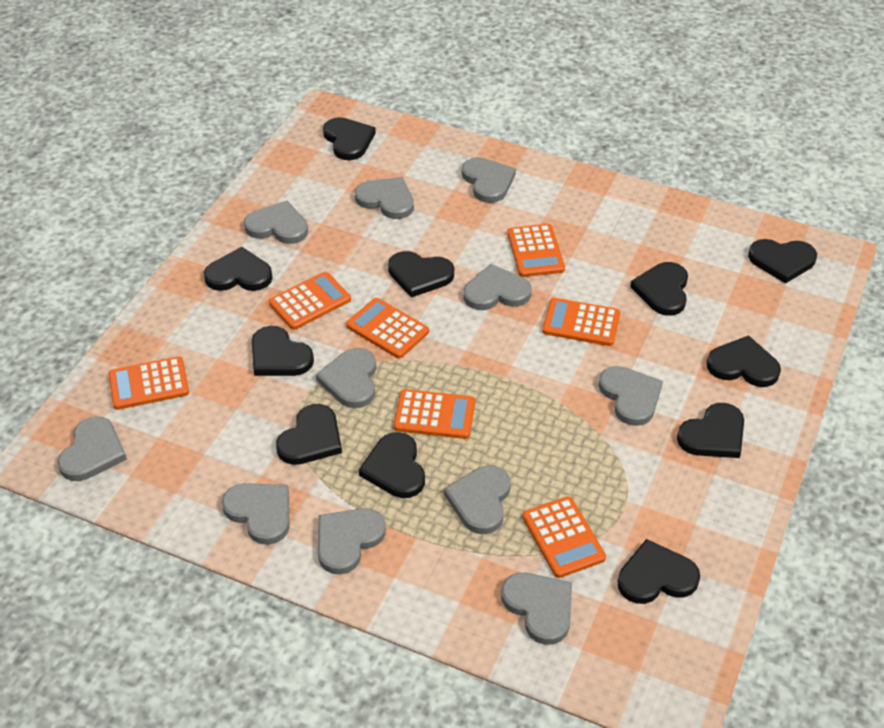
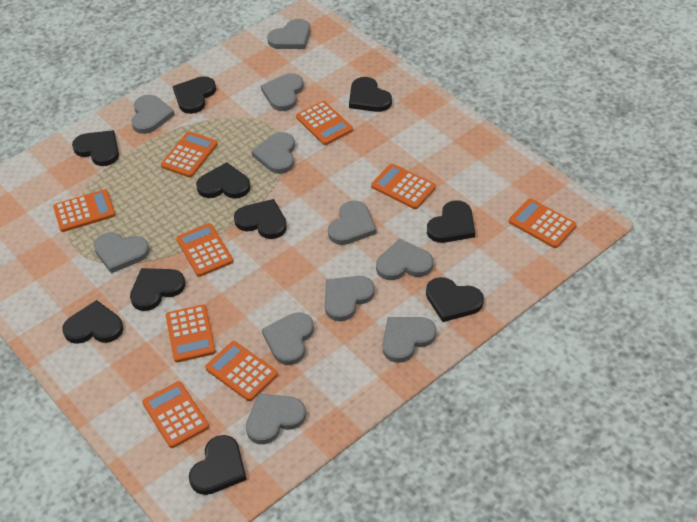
black heart: 11 -> 10
orange calculator: 7 -> 9

